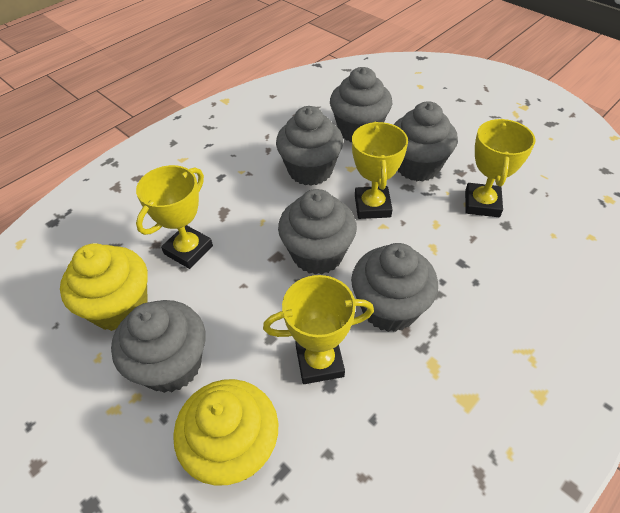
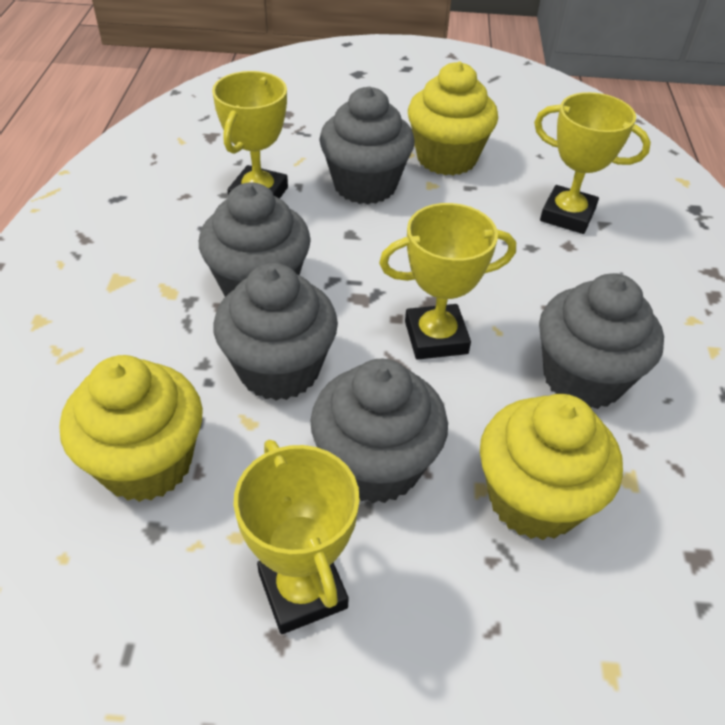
grey cupcake: 6 -> 5
yellow cupcake: 2 -> 3

